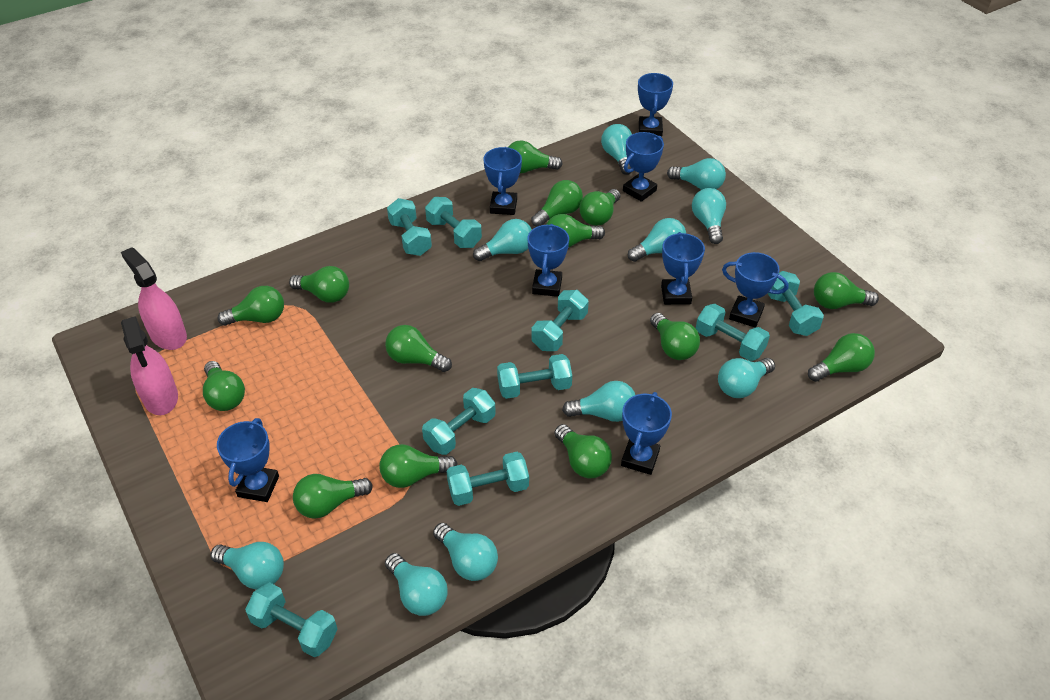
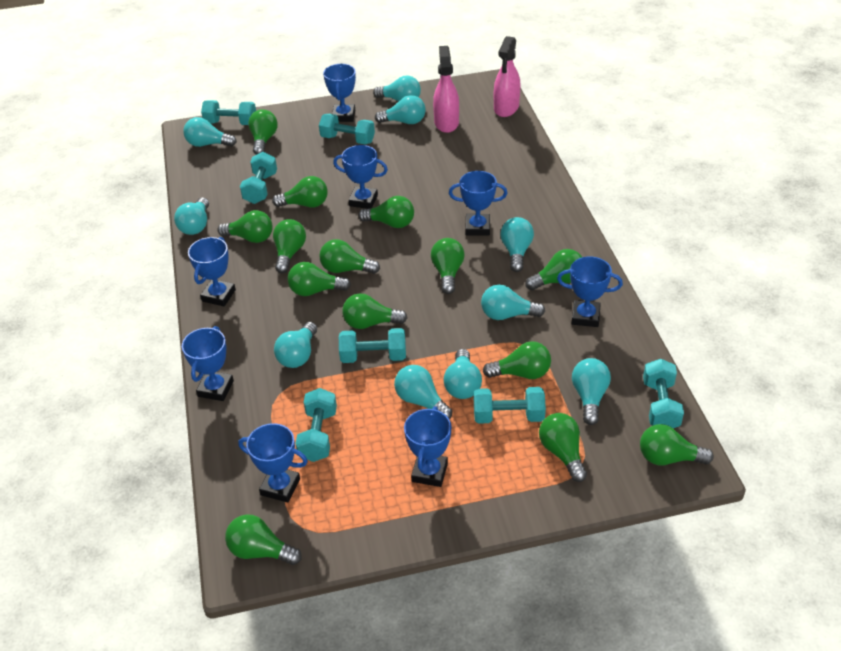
turquoise dumbbell: 9 -> 7

